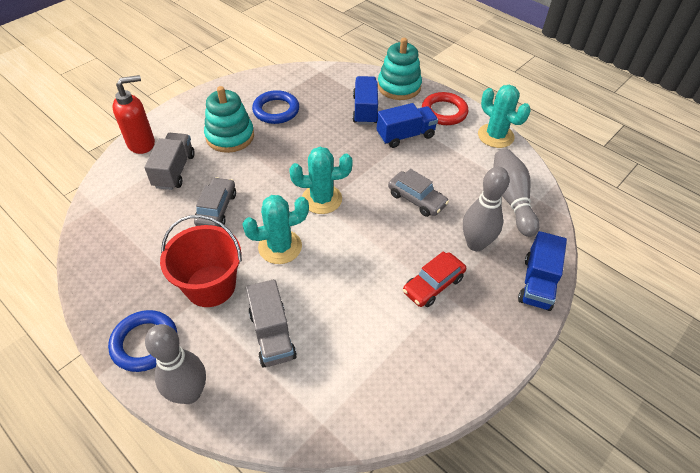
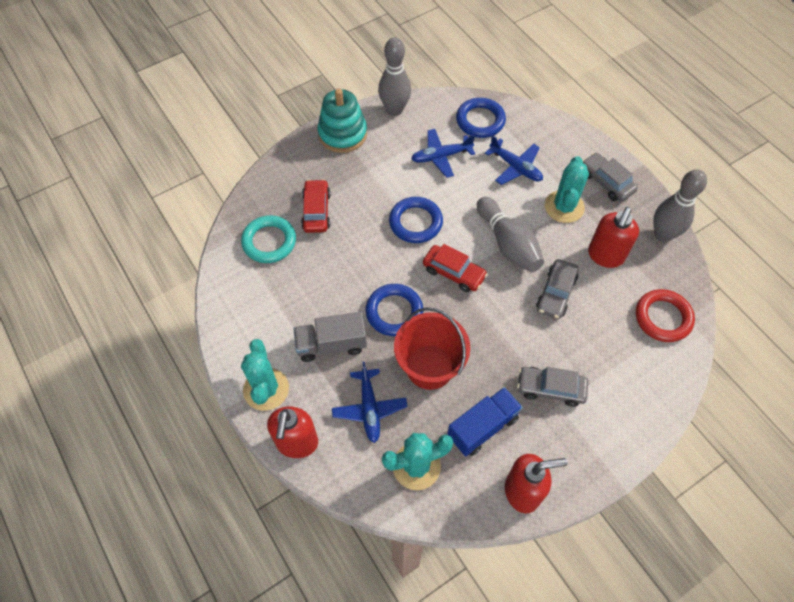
blue plane: 0 -> 3
blue ring: 2 -> 3
blue truck: 3 -> 1
grey car: 2 -> 3
grey truck: 2 -> 1
red car: 1 -> 2
red soap dispenser: 1 -> 3
turquoise ring: 0 -> 1
turquoise stacking toy: 2 -> 1

